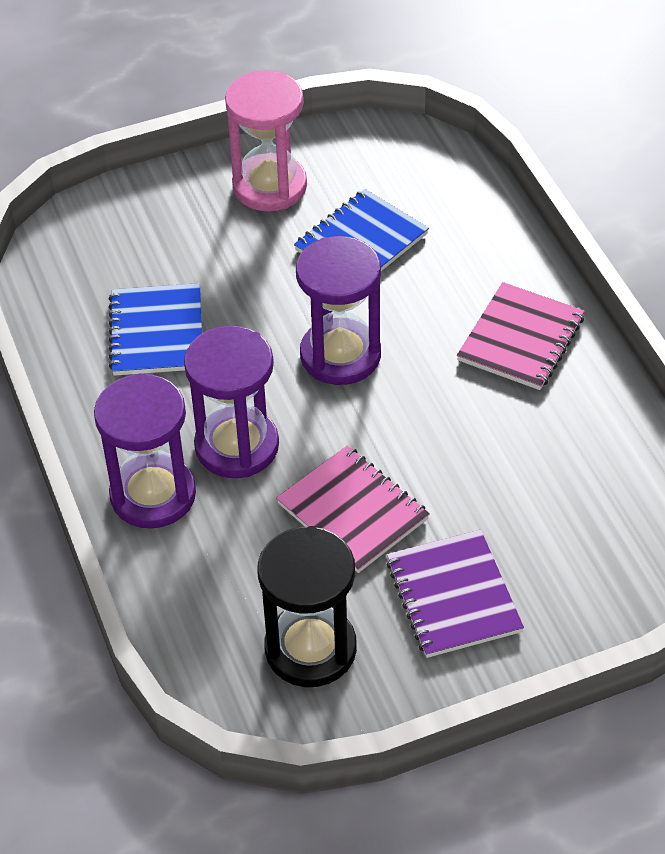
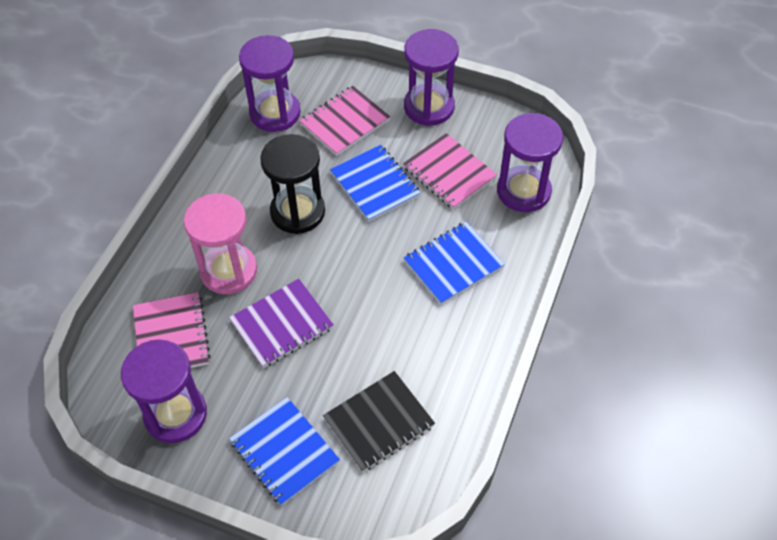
black notebook: 0 -> 1
blue notebook: 2 -> 3
pink notebook: 2 -> 3
purple hourglass: 3 -> 4

